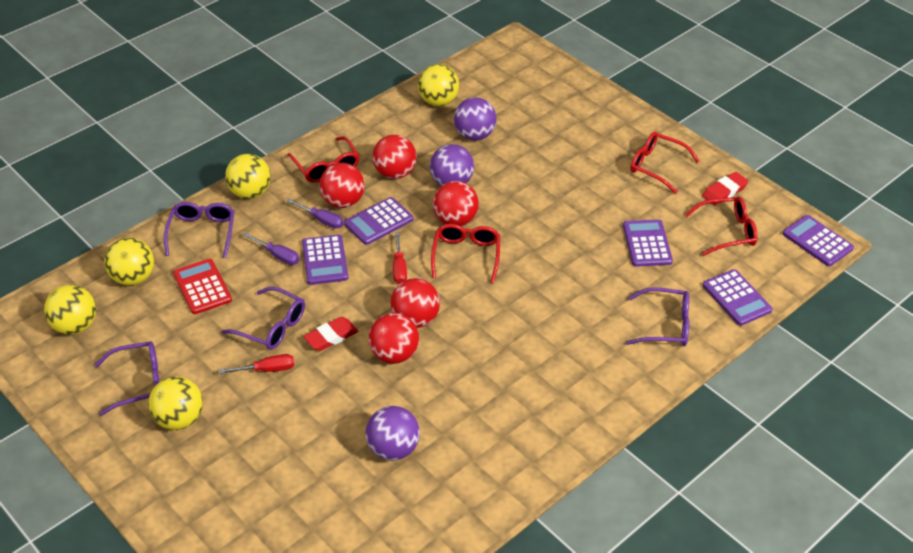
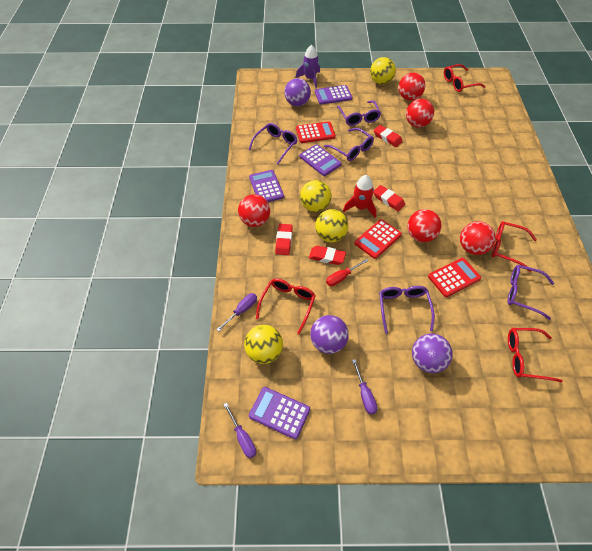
purple calculator: 5 -> 4
purple glasses: 4 -> 5
purple rocket: 0 -> 1
purple screwdriver: 2 -> 3
red calculator: 1 -> 3
red eraser: 2 -> 4
red rocket: 0 -> 1
red screwdriver: 2 -> 1
yellow ball: 5 -> 4

